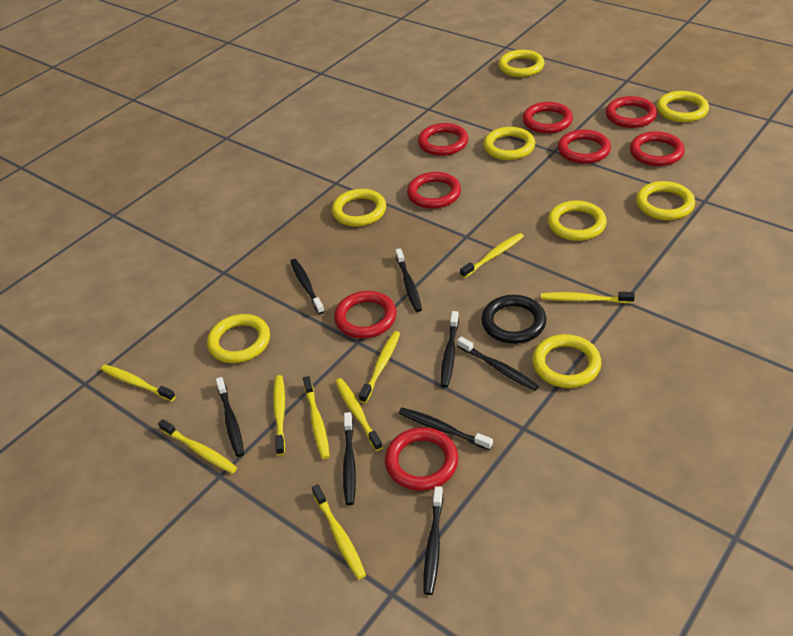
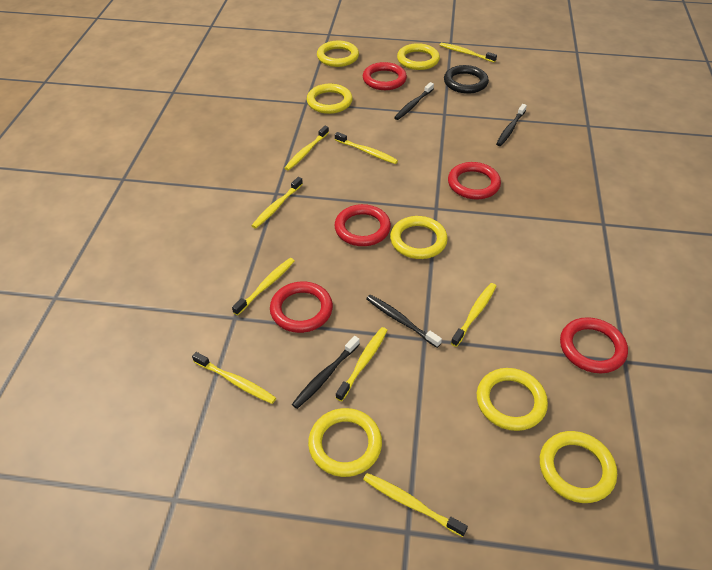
black toothbrush: 8 -> 4
red ring: 8 -> 5
yellow ring: 8 -> 7

